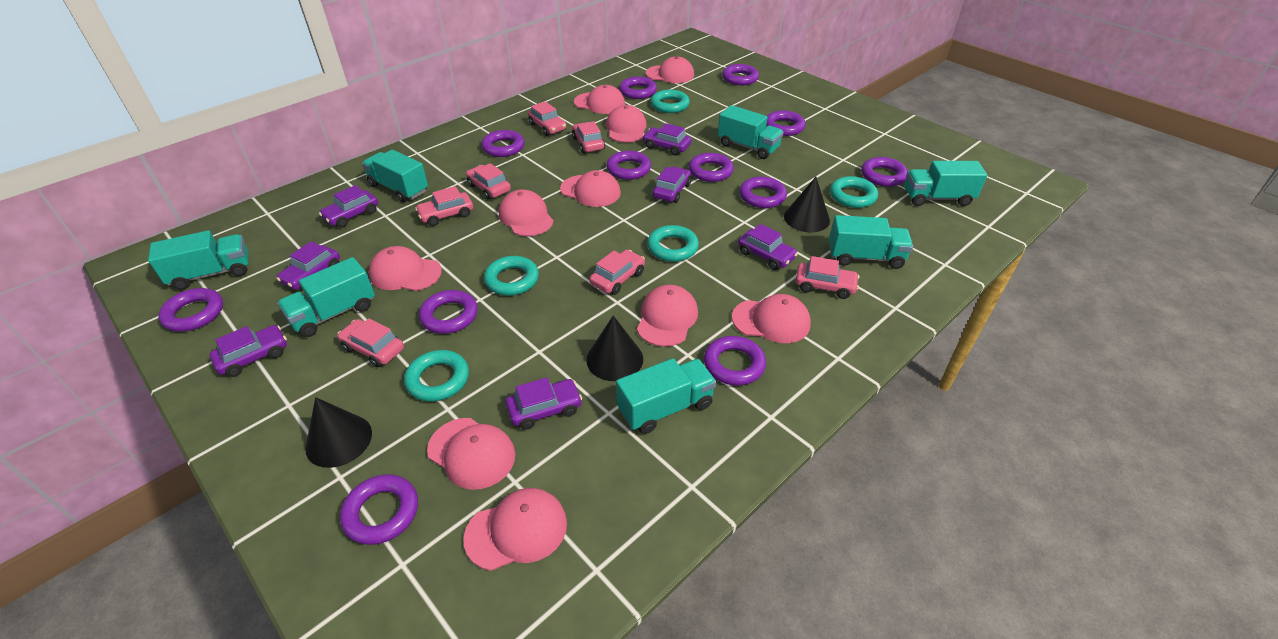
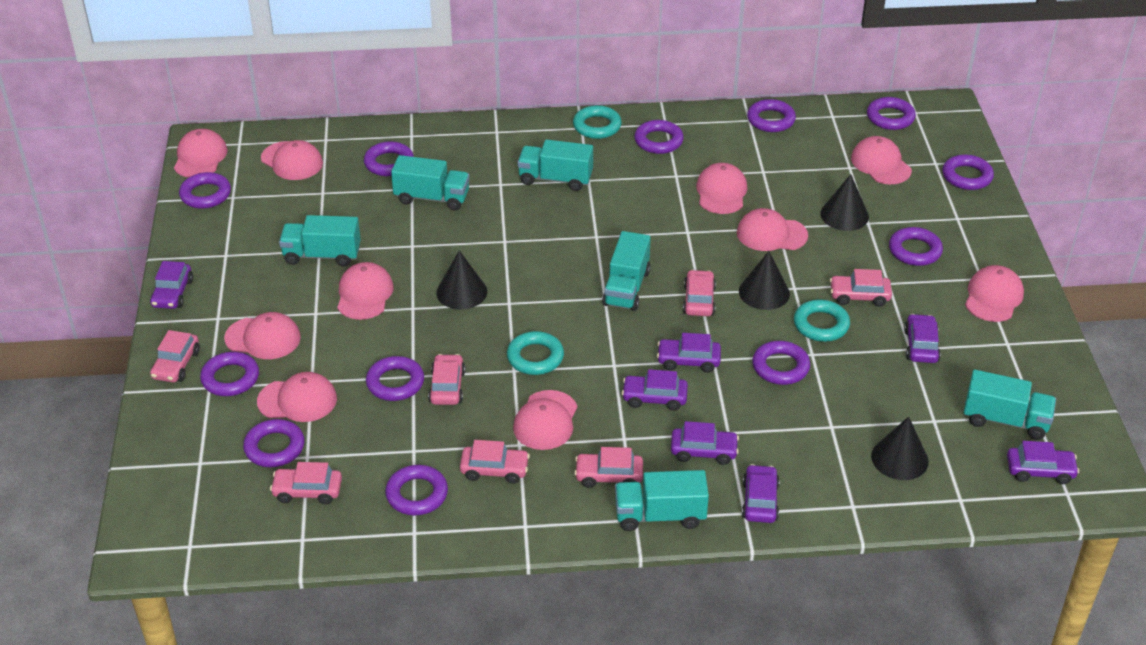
black cone: 3 -> 4
turquoise ring: 5 -> 3
turquoise truck: 7 -> 6

